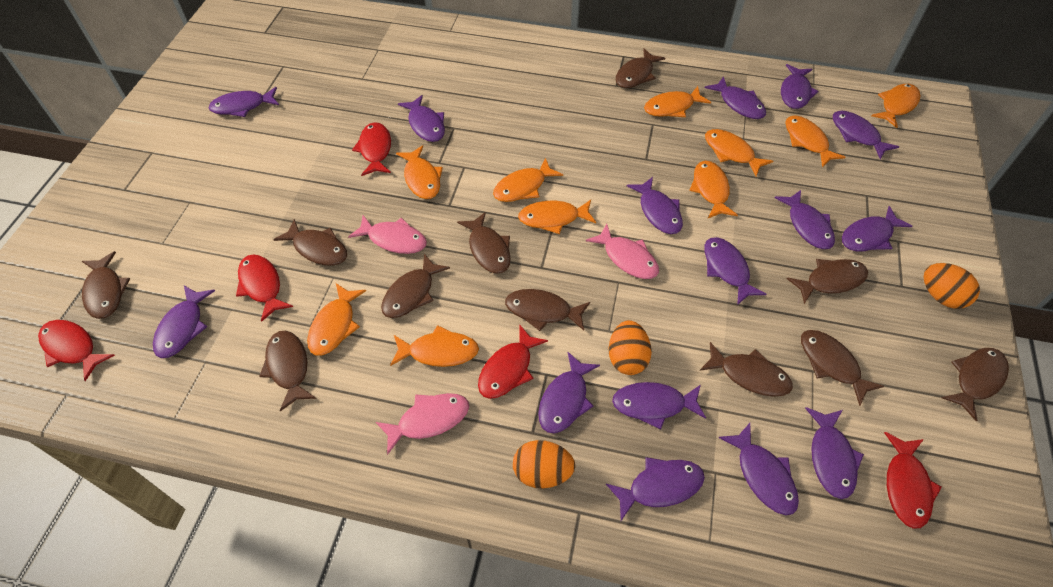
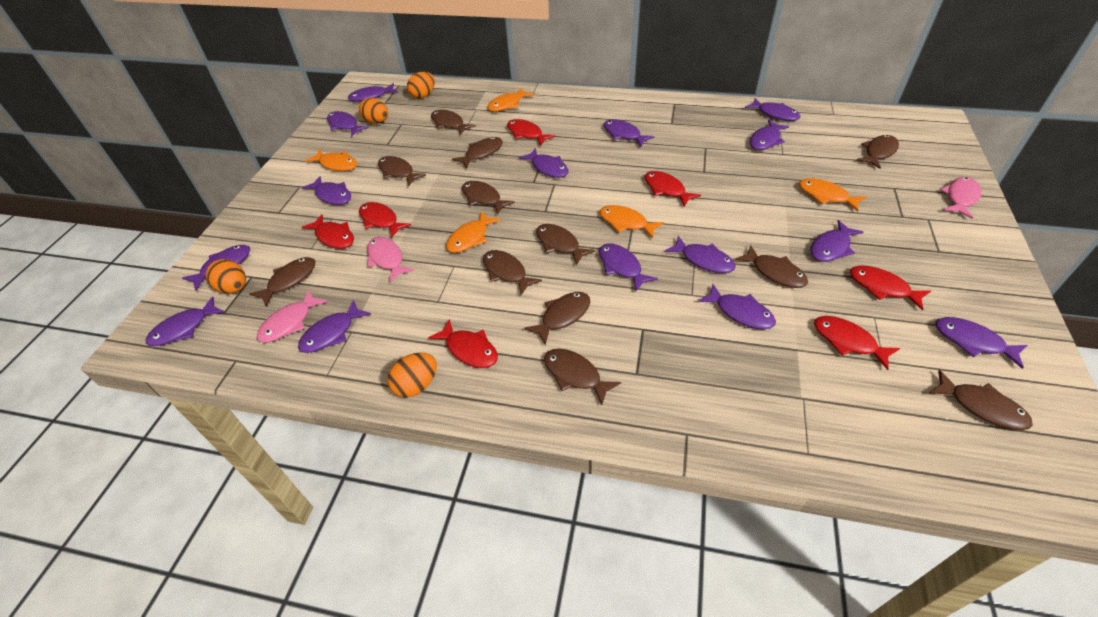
brown fish: 11 -> 12
orange egg: 3 -> 4
orange fish: 10 -> 5
red fish: 5 -> 7

